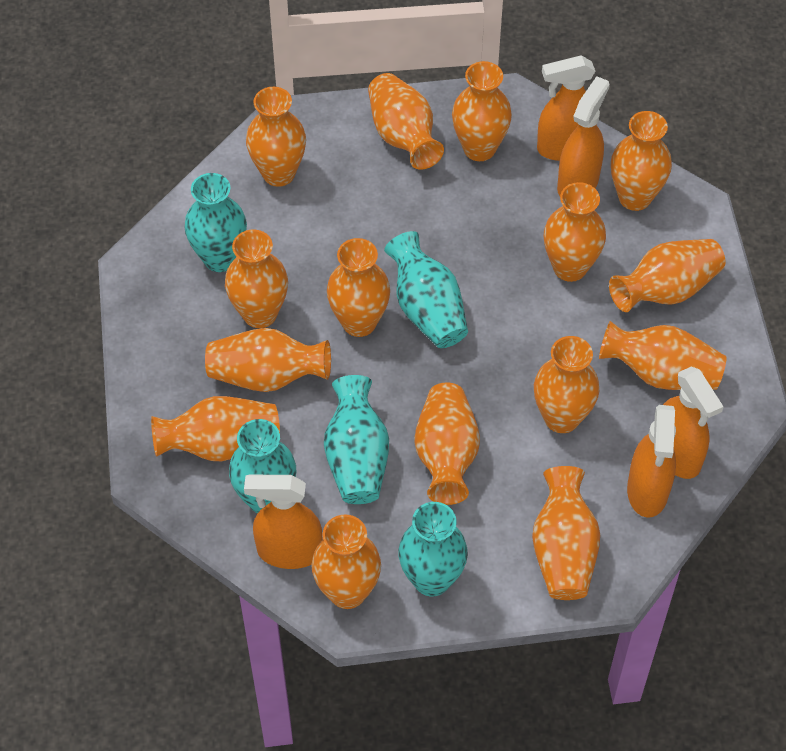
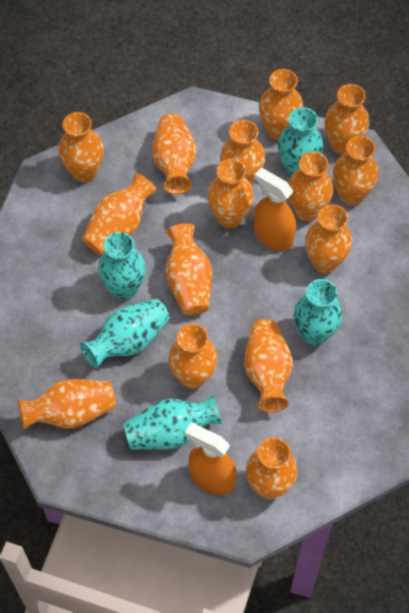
orange spray bottle: 5 -> 2

